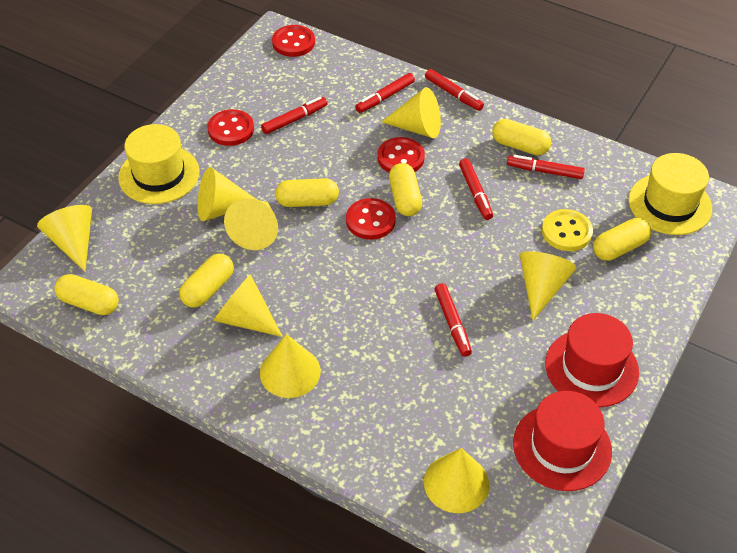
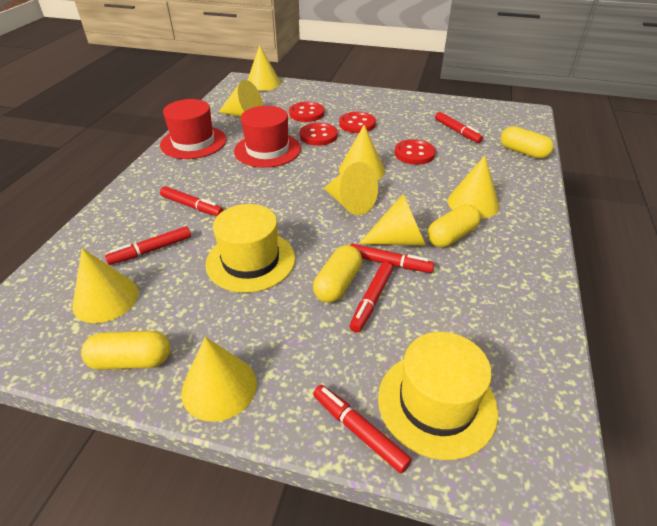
yellow button: 1 -> 0
yellow capsule: 6 -> 4

